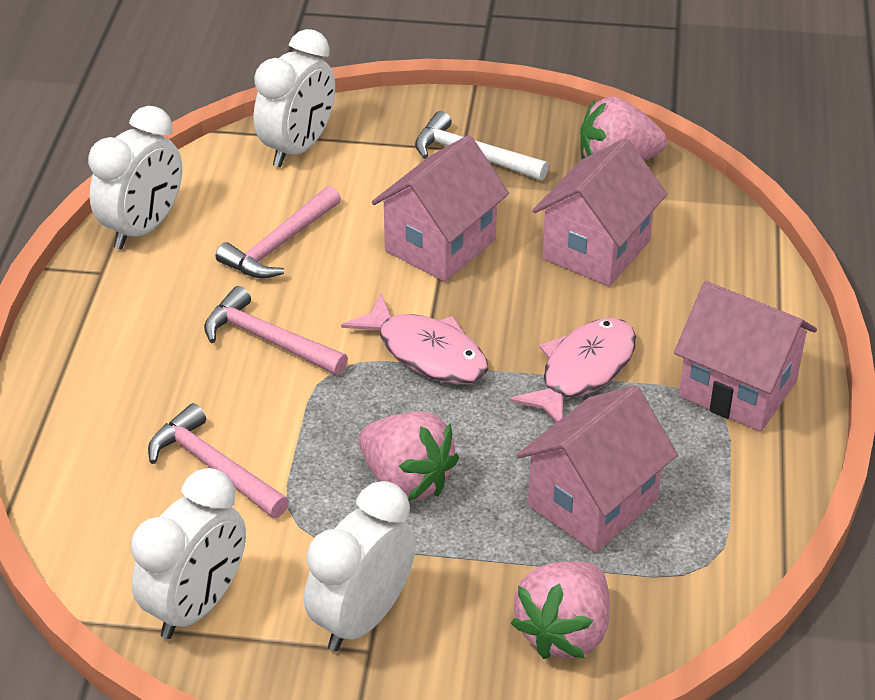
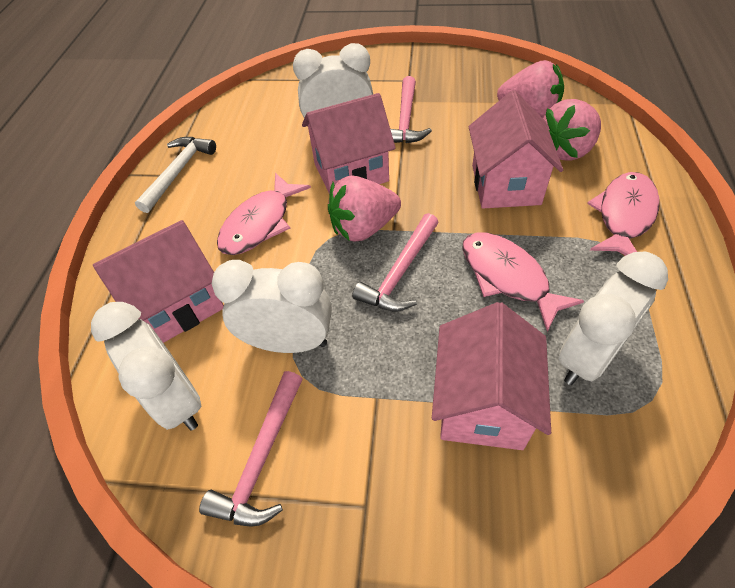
pink fish: 2 -> 3

